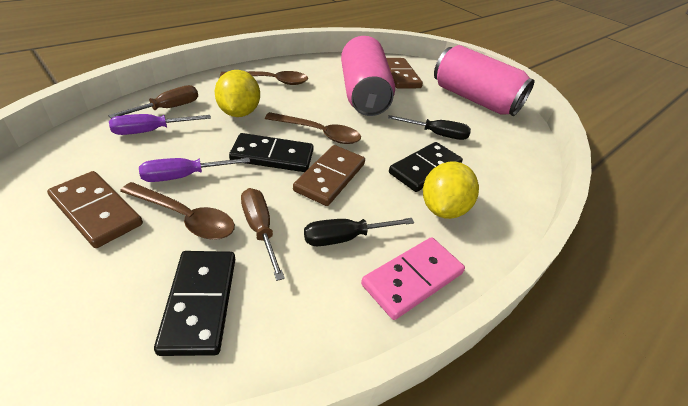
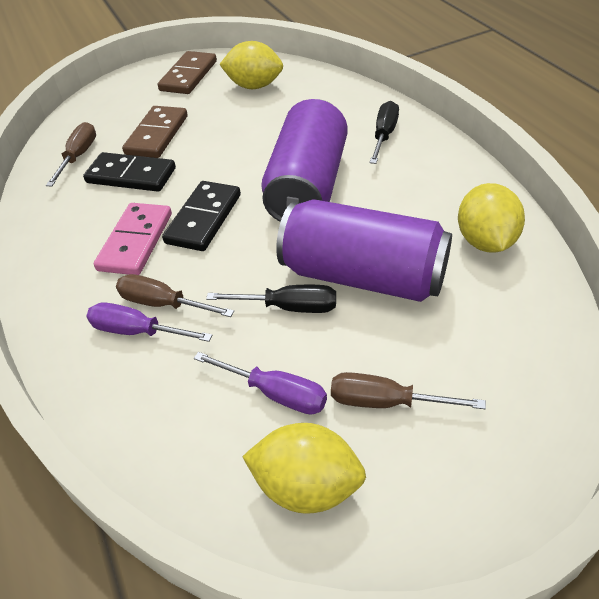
black domino: 3 -> 2
brown domino: 3 -> 2
brown screwdriver: 2 -> 3
brown spoon: 3 -> 0
pink can: 2 -> 0
purple can: 0 -> 2
yellow lemon: 2 -> 3

